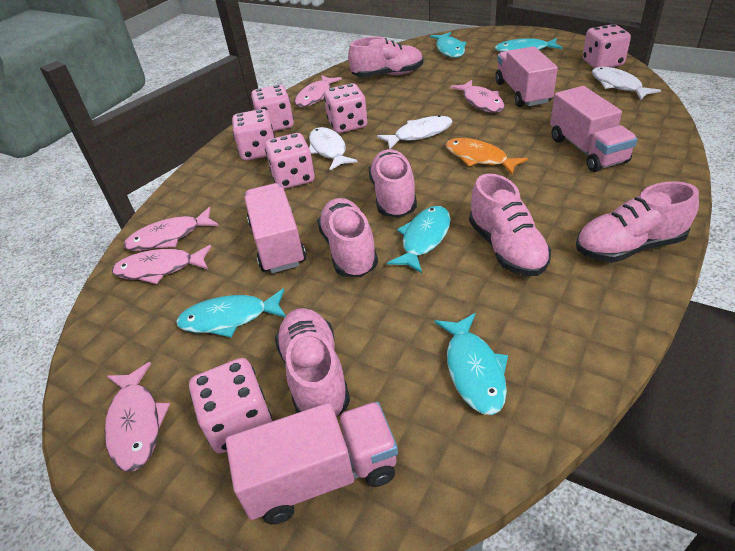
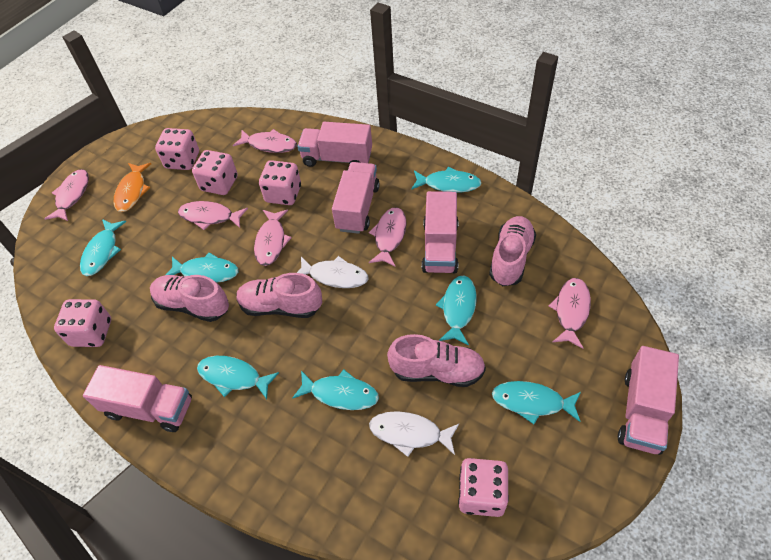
pink dice: 6 -> 5
pink fish: 5 -> 6
pink shoe: 6 -> 4
pink truck: 4 -> 5
turquoise fish: 5 -> 7
white fish: 3 -> 2

